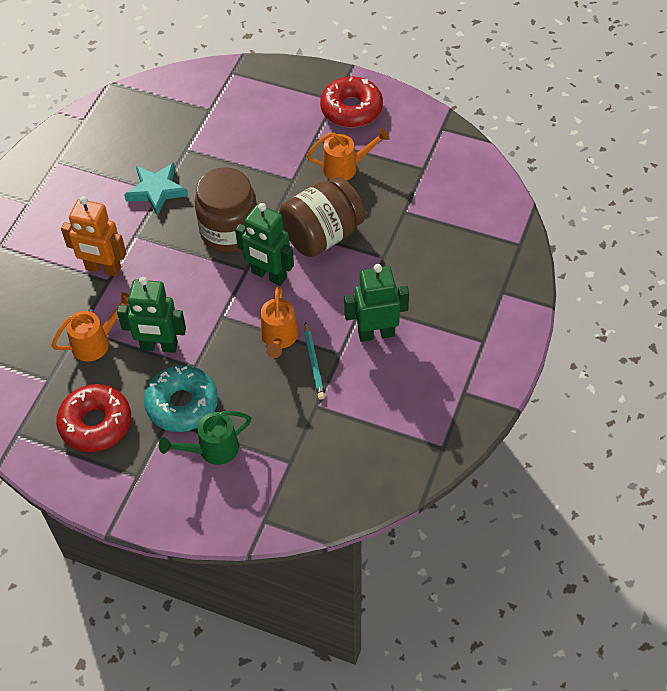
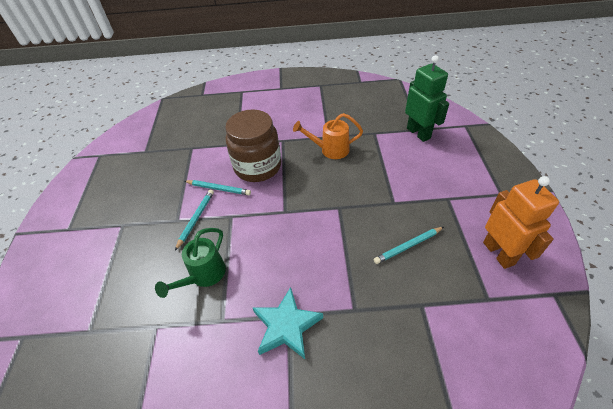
brown jar: 2 -> 1
green robot: 3 -> 1
orange watering can: 3 -> 1
red donut: 2 -> 0
turquoise donut: 1 -> 0
turquoise pencil: 1 -> 3

